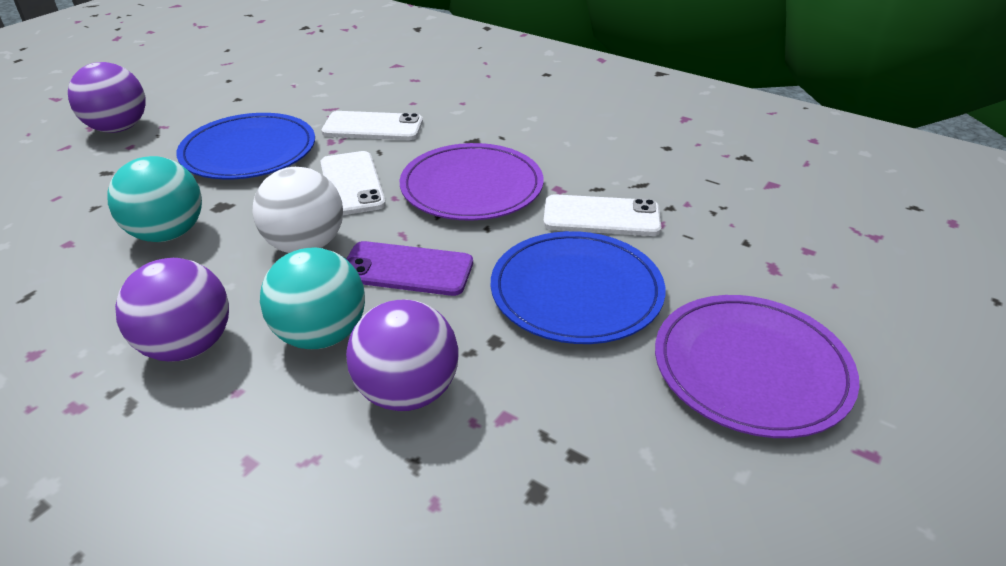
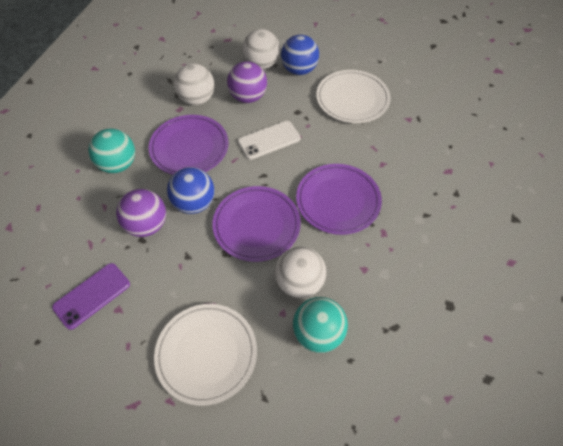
blue ball: 0 -> 2
blue plate: 2 -> 0
purple ball: 3 -> 2
purple plate: 2 -> 3
white ball: 1 -> 3
white phone: 3 -> 1
white plate: 0 -> 2

